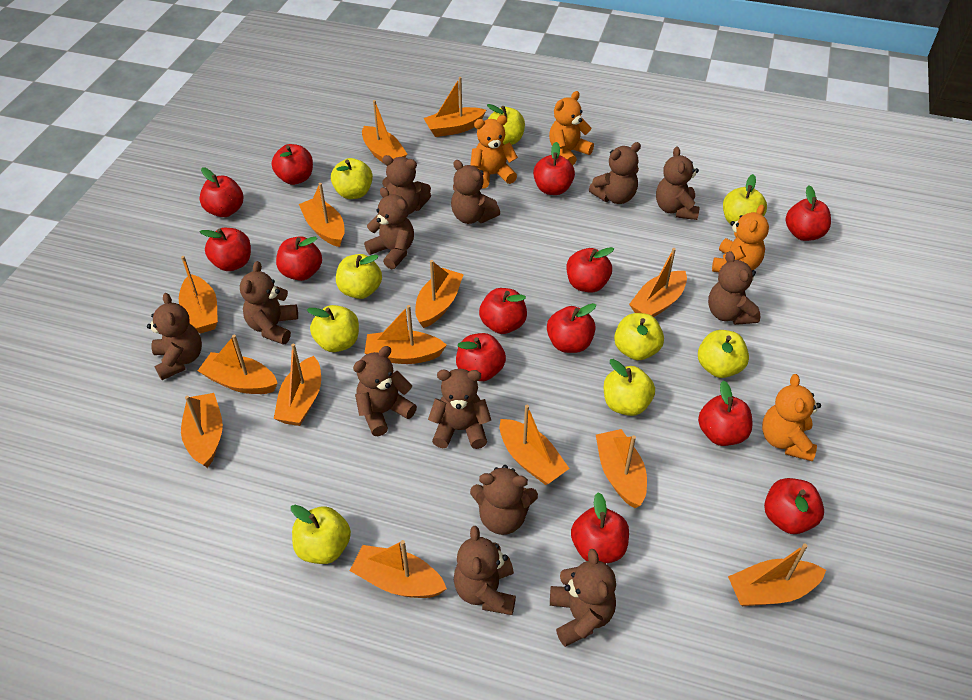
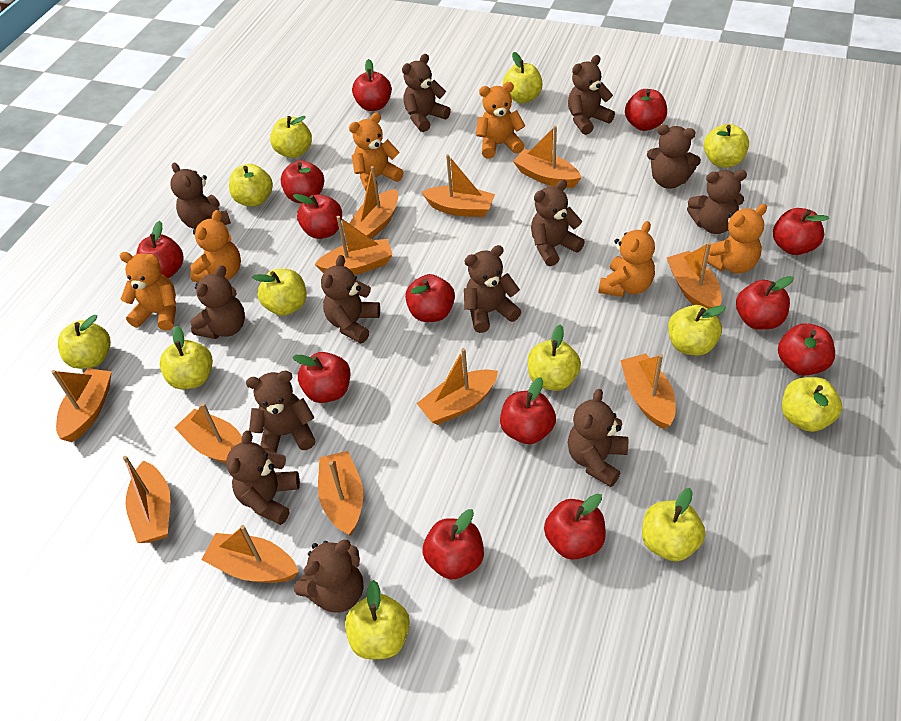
orange boat: 14 -> 12
orange teddy bear: 4 -> 6
yellow apple: 9 -> 12

